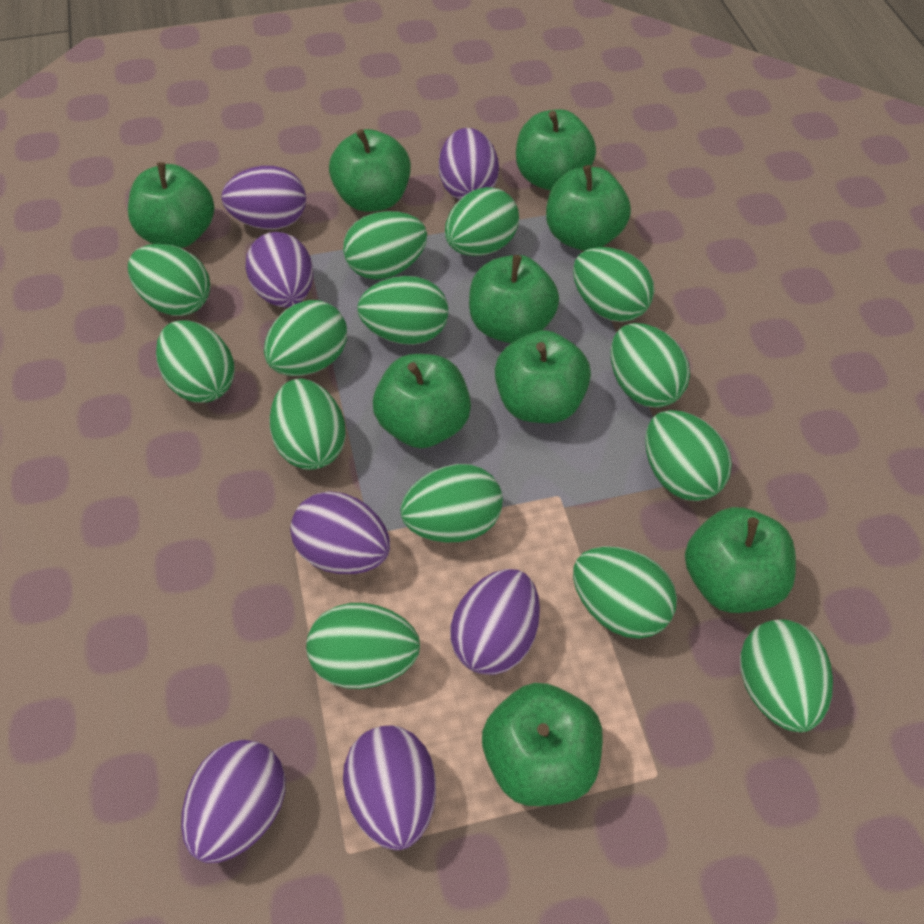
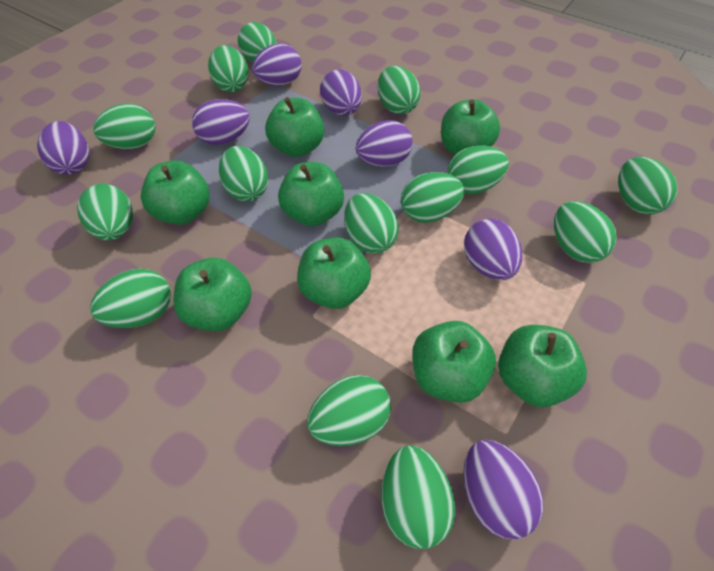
green apple: 9 -> 8

